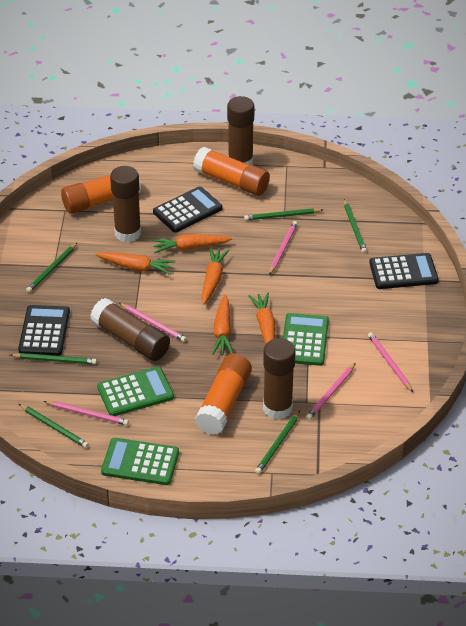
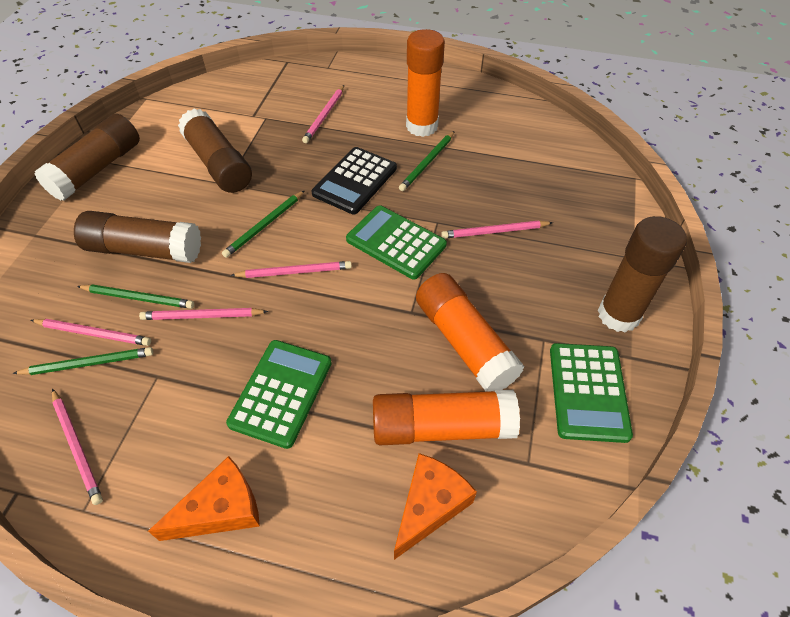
black calculator: 3 -> 1
green pencil: 6 -> 4
orange carrot: 5 -> 0
orange cheese: 0 -> 2
pink pencil: 5 -> 6

